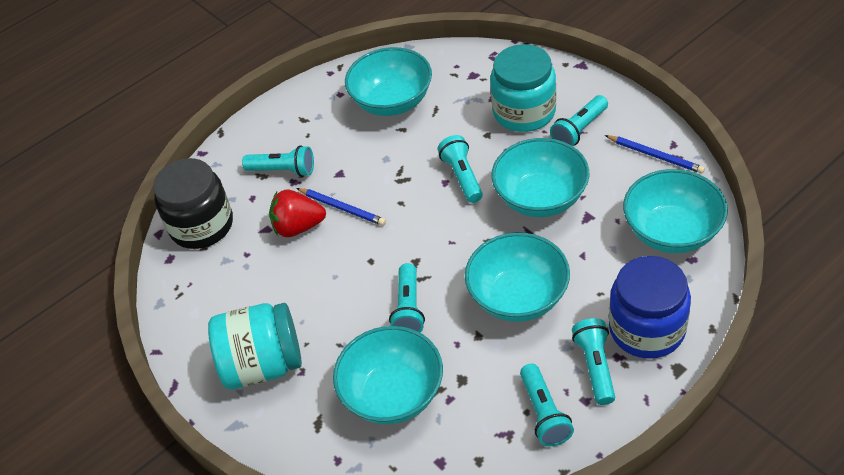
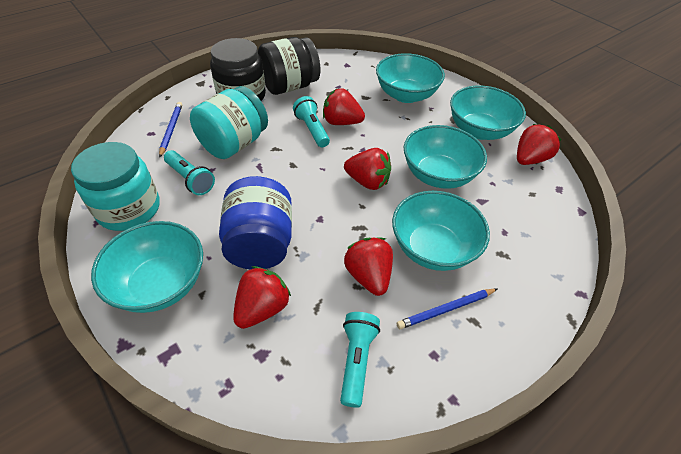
black jar: 1 -> 2
red strawberry: 1 -> 5
turquoise flashlight: 6 -> 3

